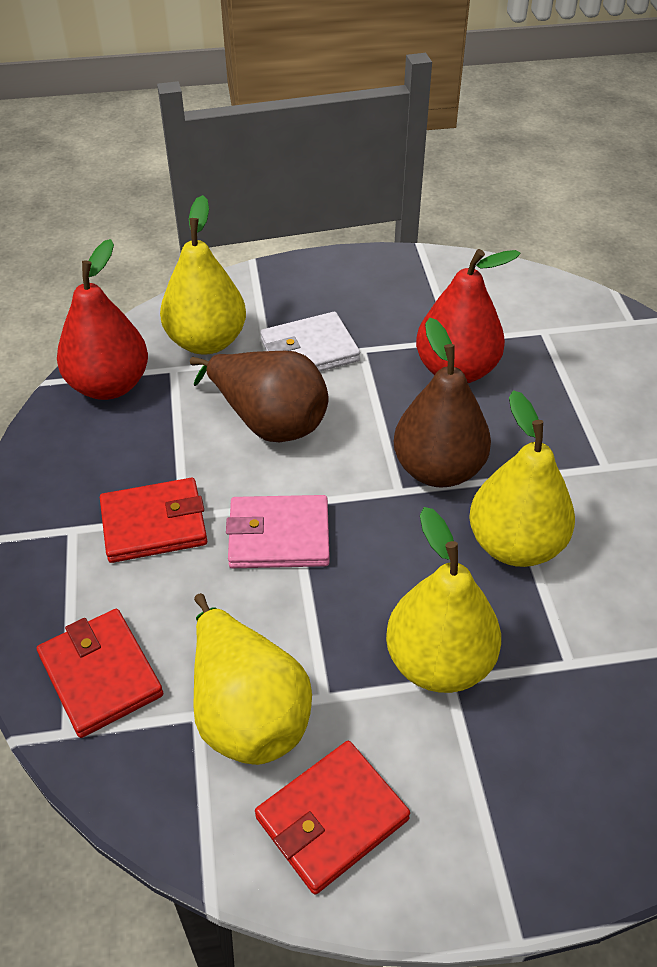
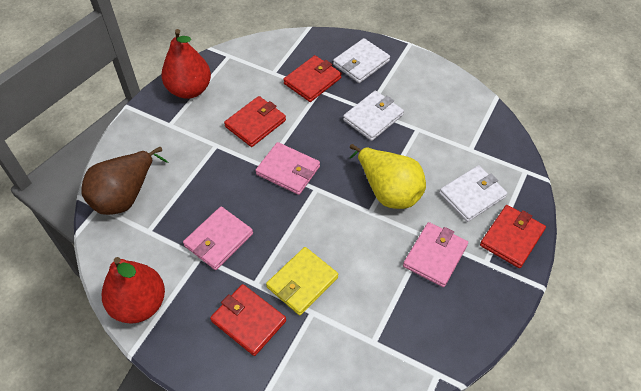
brown pear: 2 -> 1
pink wallet: 1 -> 3
red wallet: 3 -> 4
white wallet: 1 -> 3
yellow pear: 4 -> 1
yellow wallet: 0 -> 1

